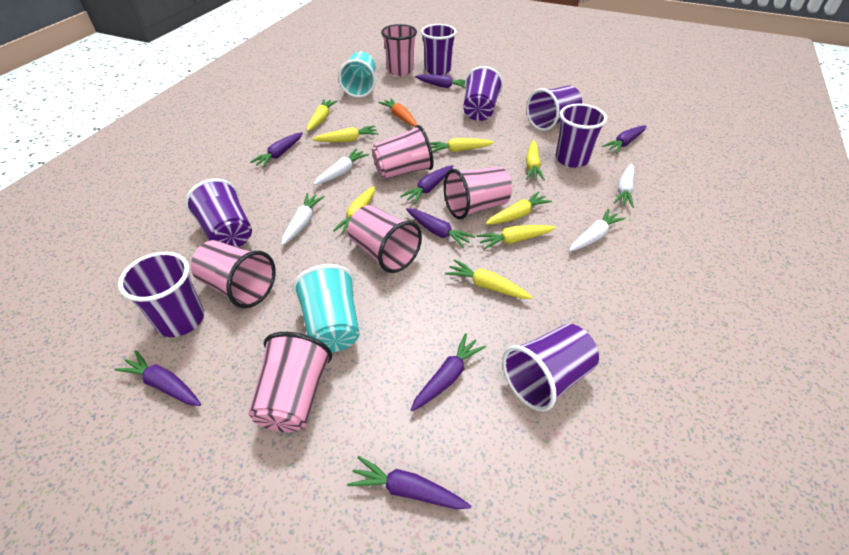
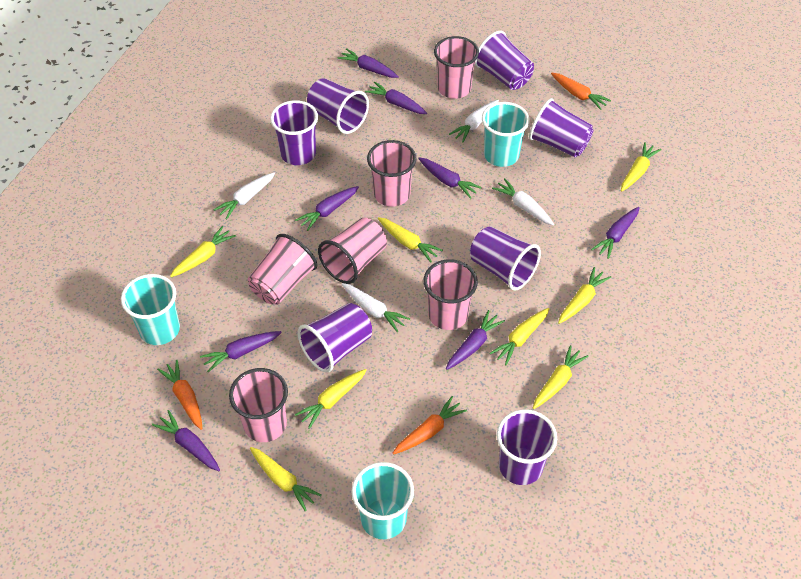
orange carrot: 1 -> 3
turquoise cup: 2 -> 3

